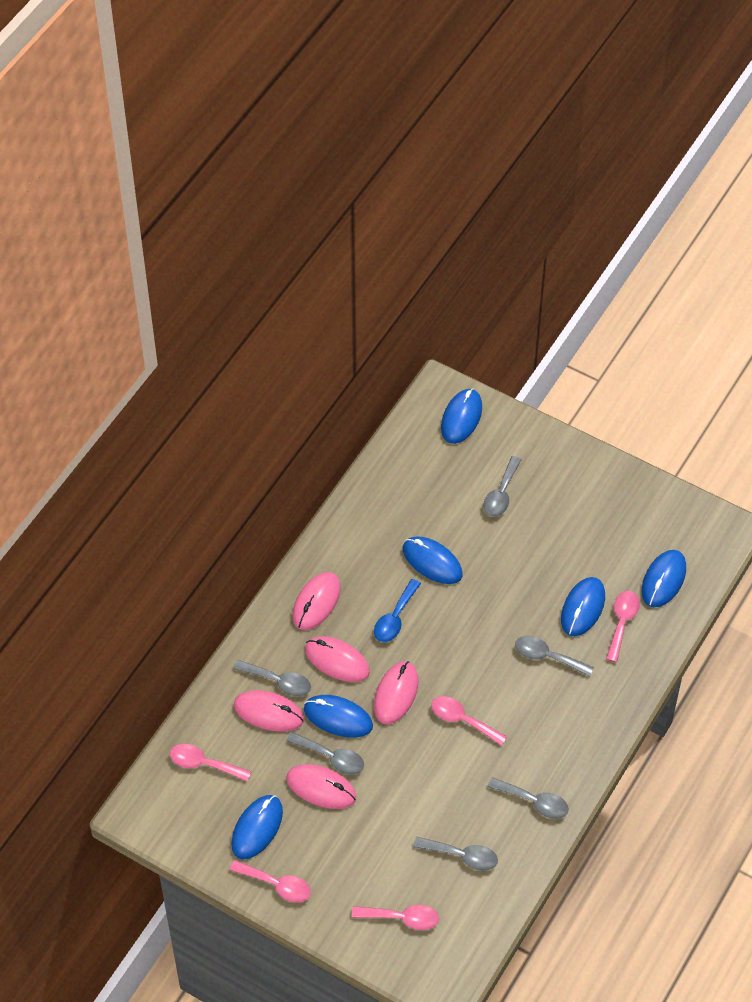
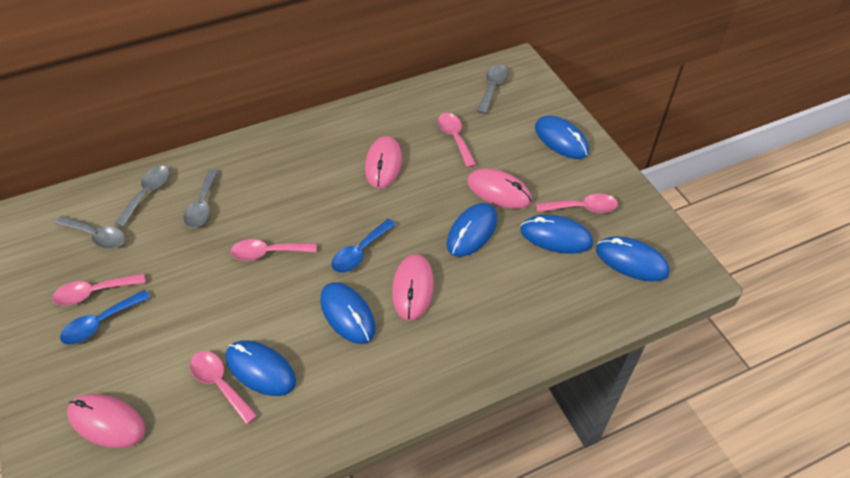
blue spoon: 1 -> 2
grey spoon: 6 -> 4
pink mouse: 5 -> 4

